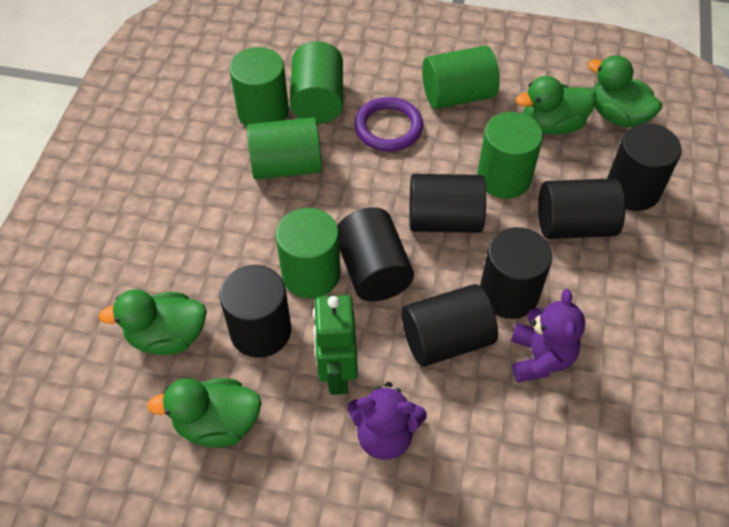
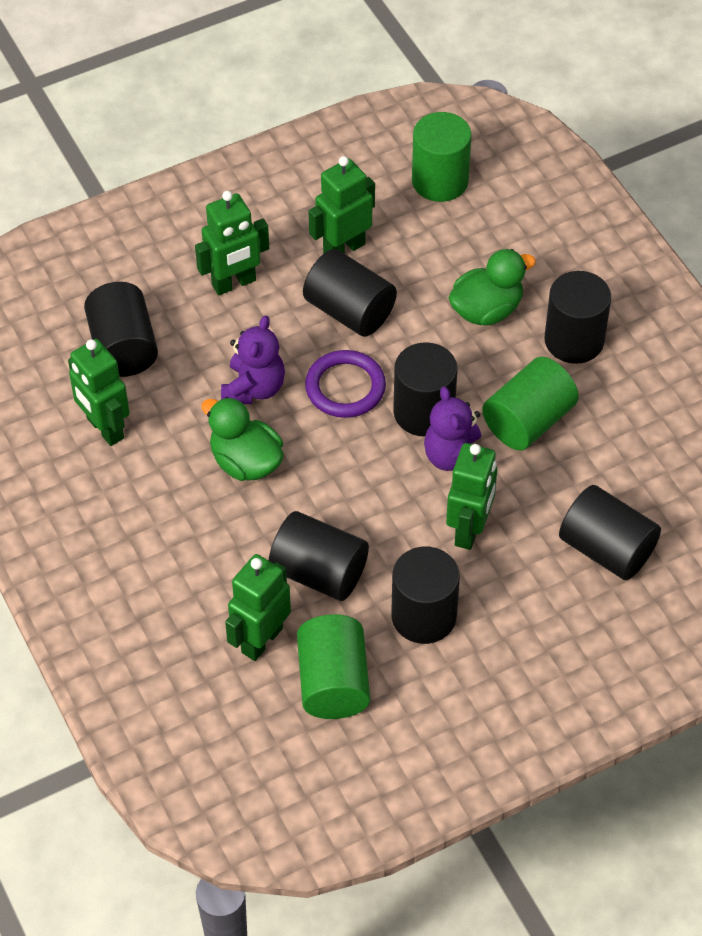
green cylinder: 6 -> 3
green duck: 4 -> 2
green robot: 1 -> 5

